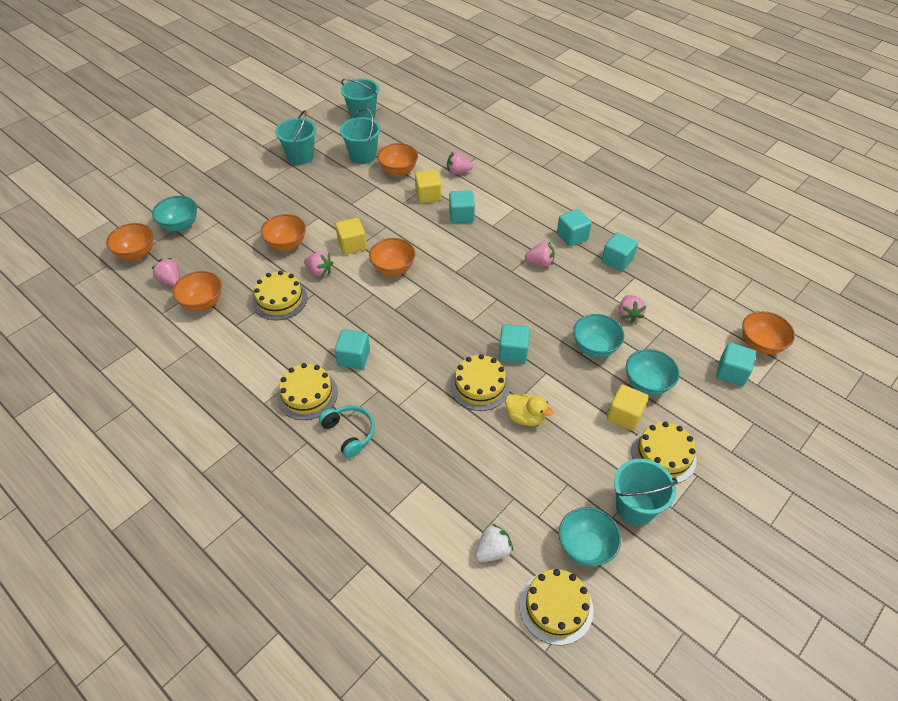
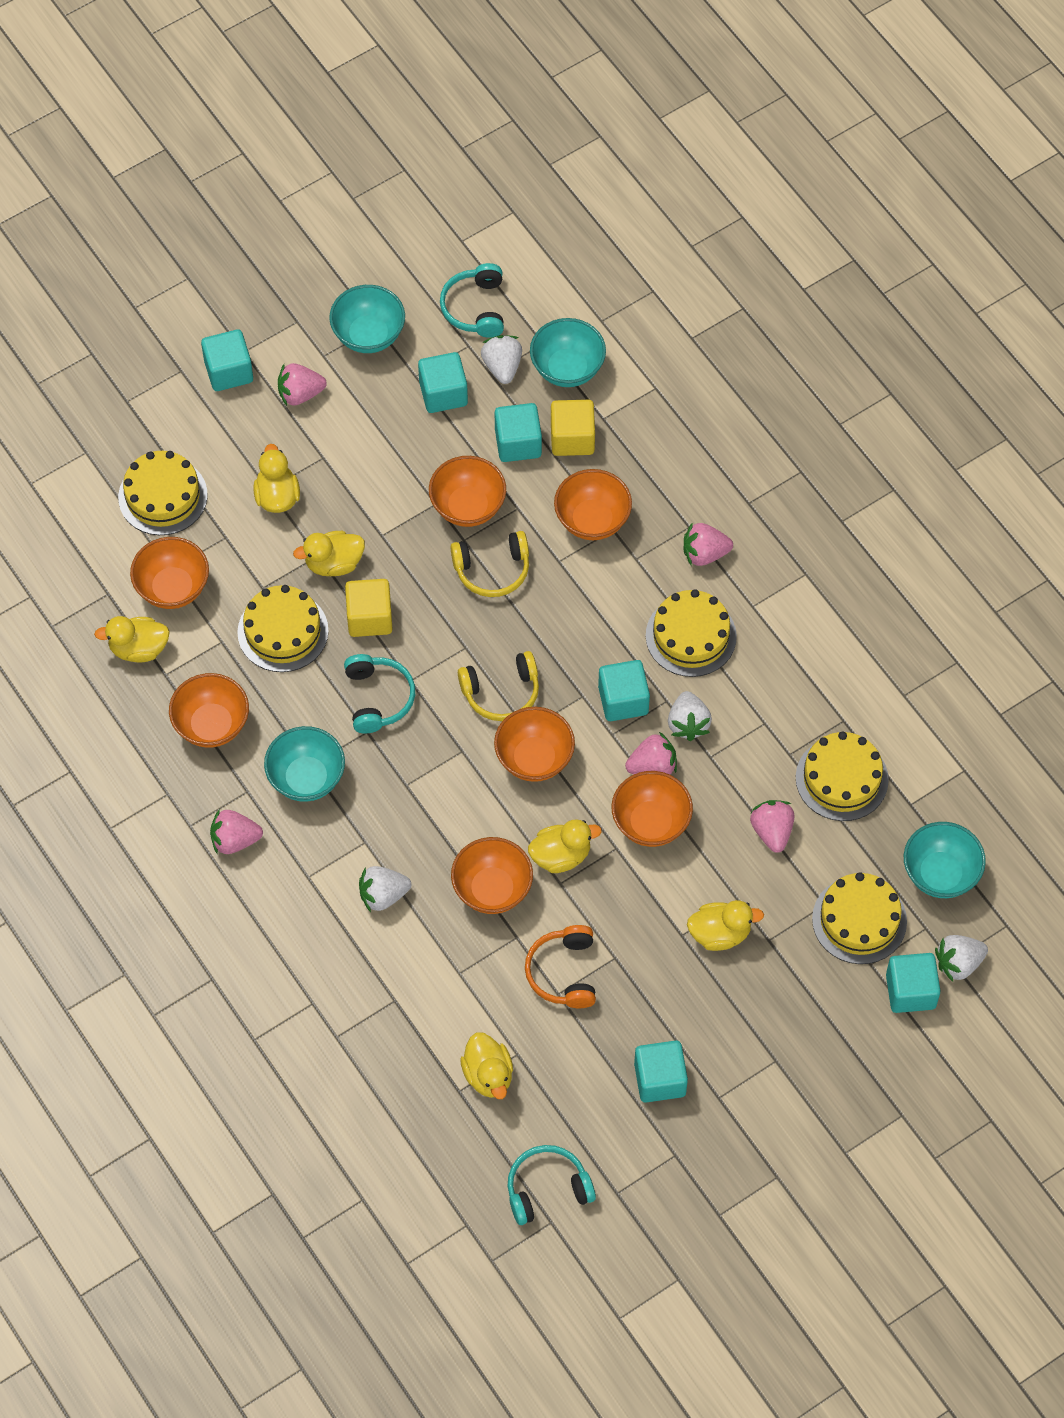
orange bowl: 6 -> 7
orange headphones: 0 -> 1
turquoise bucket: 4 -> 0
turquoise headphones: 1 -> 3
white strawberry: 1 -> 4
yellow cube: 3 -> 2
yellow duck: 1 -> 6
yellow headphones: 0 -> 2

